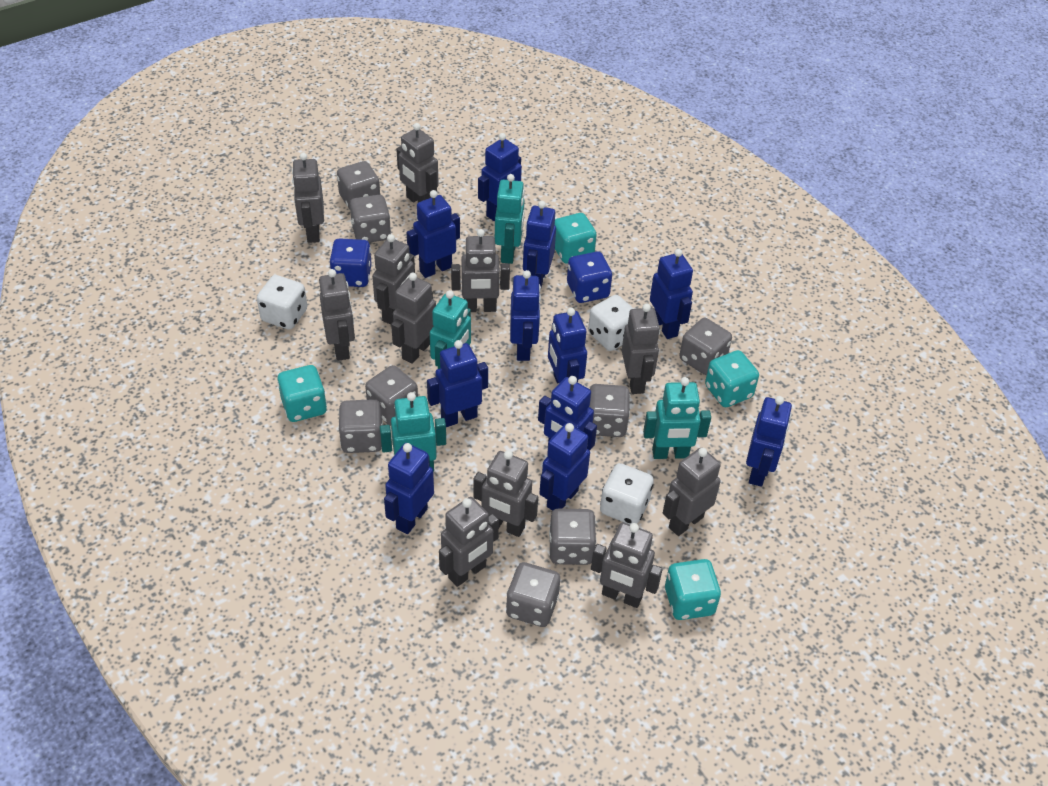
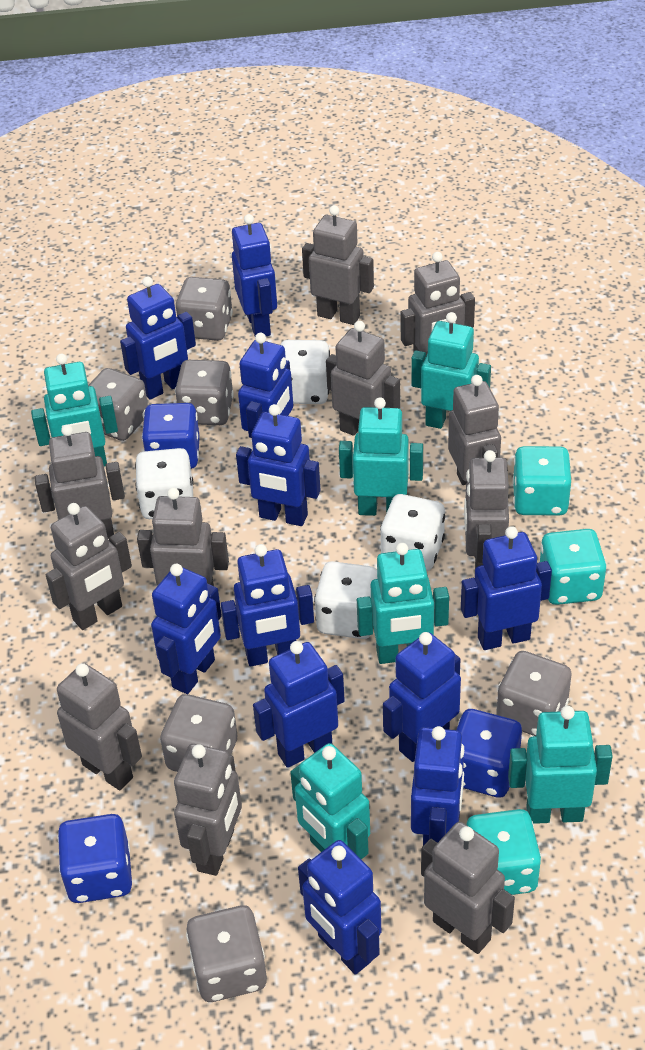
blue dice: 2 -> 3
grey dice: 8 -> 6
turquoise dice: 4 -> 3
turquoise robot: 4 -> 6
white dice: 3 -> 4

